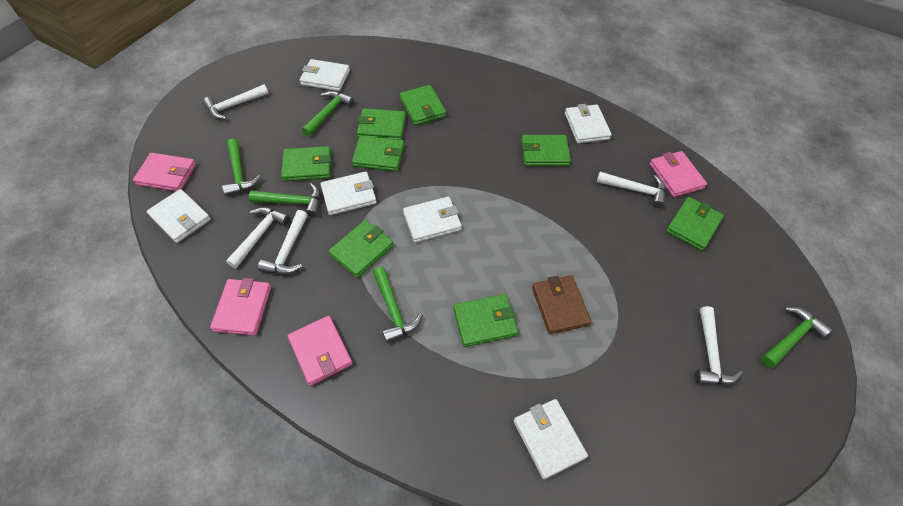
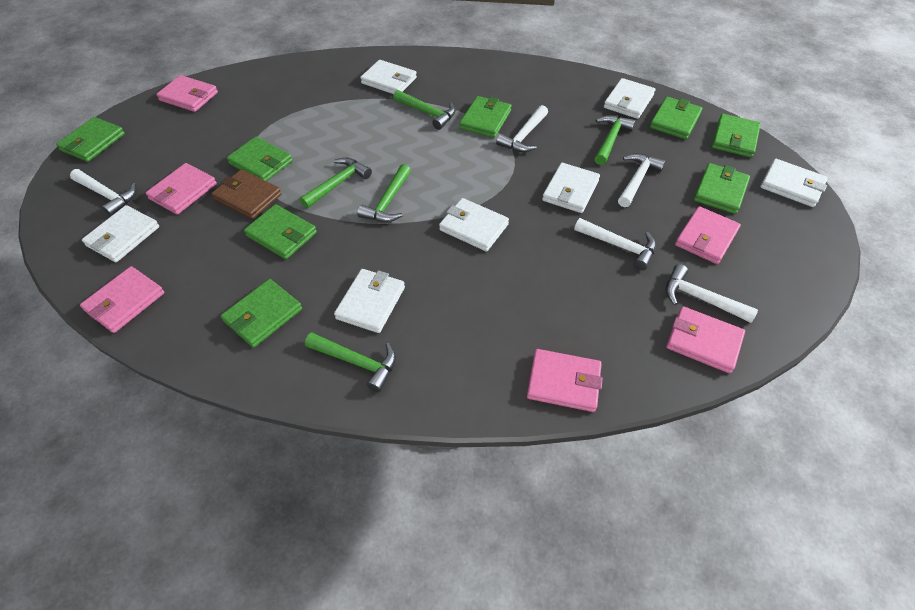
pink wallet: 4 -> 6
white wallet: 6 -> 7

